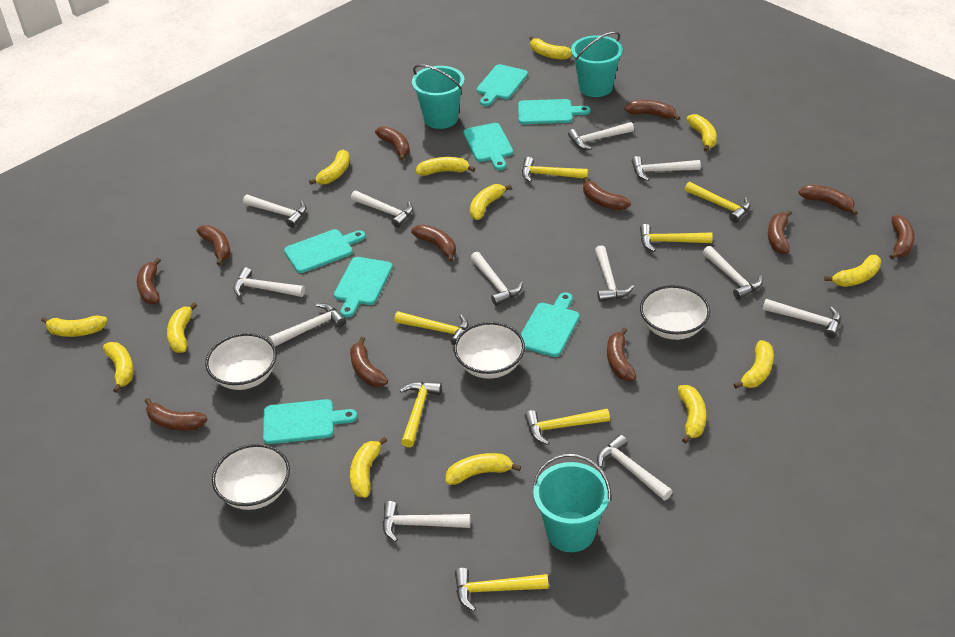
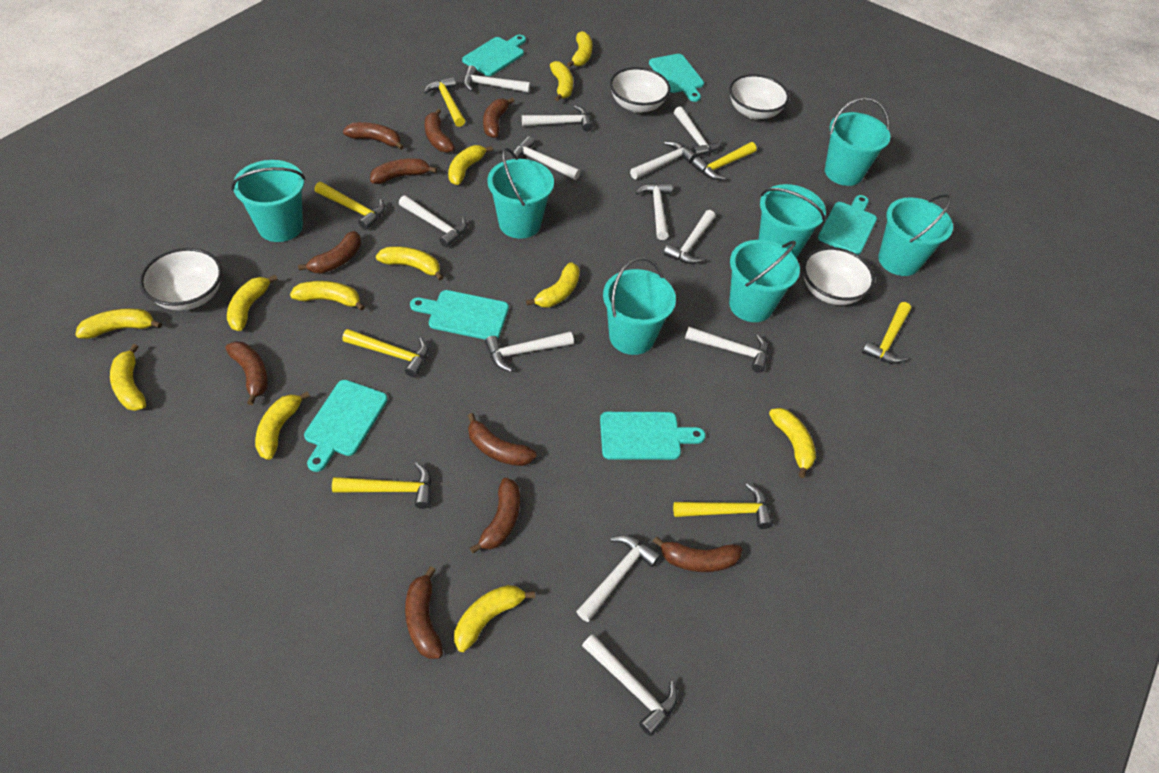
brown banana: 12 -> 10
turquoise bucket: 3 -> 7
turquoise cutting board: 7 -> 6
yellow banana: 13 -> 12

